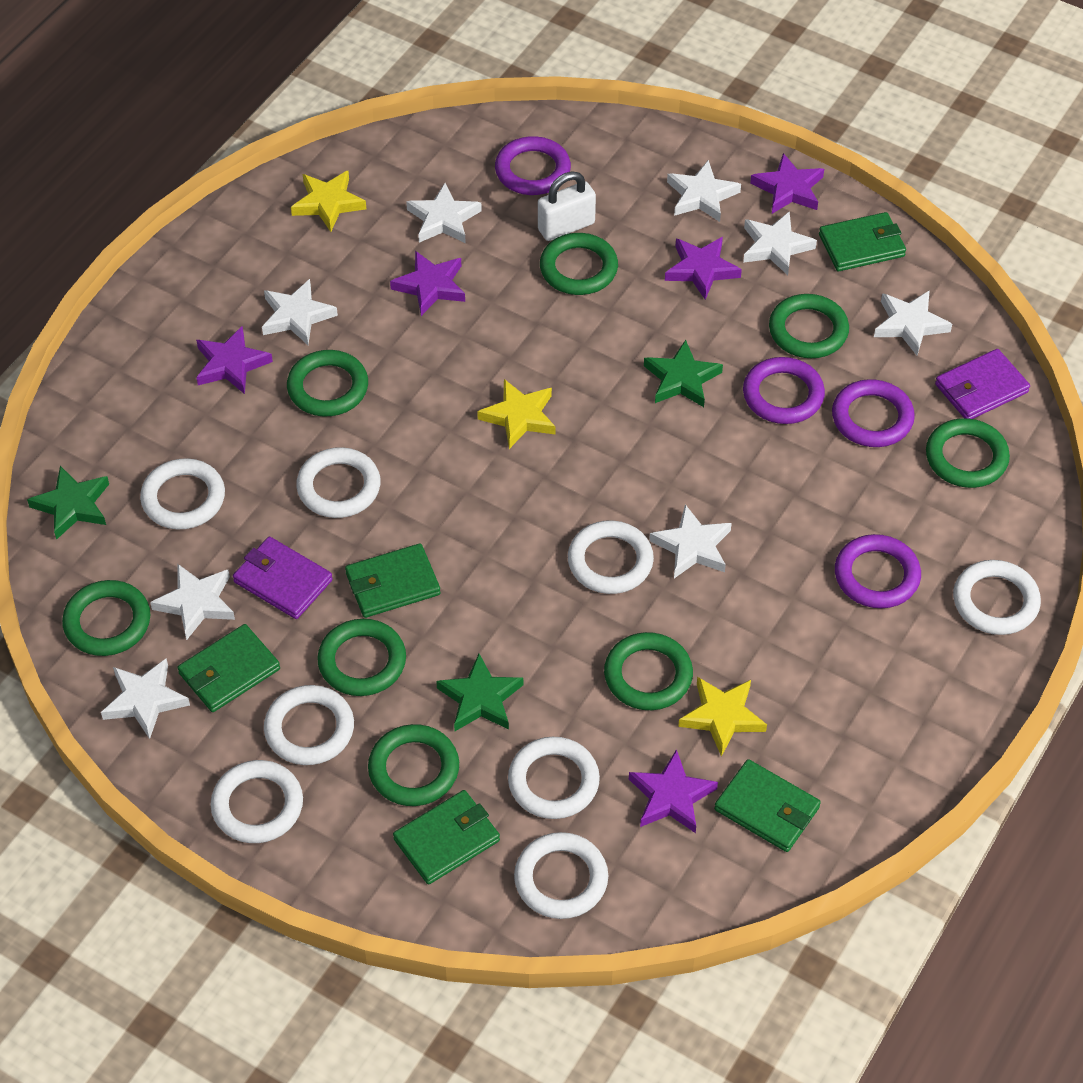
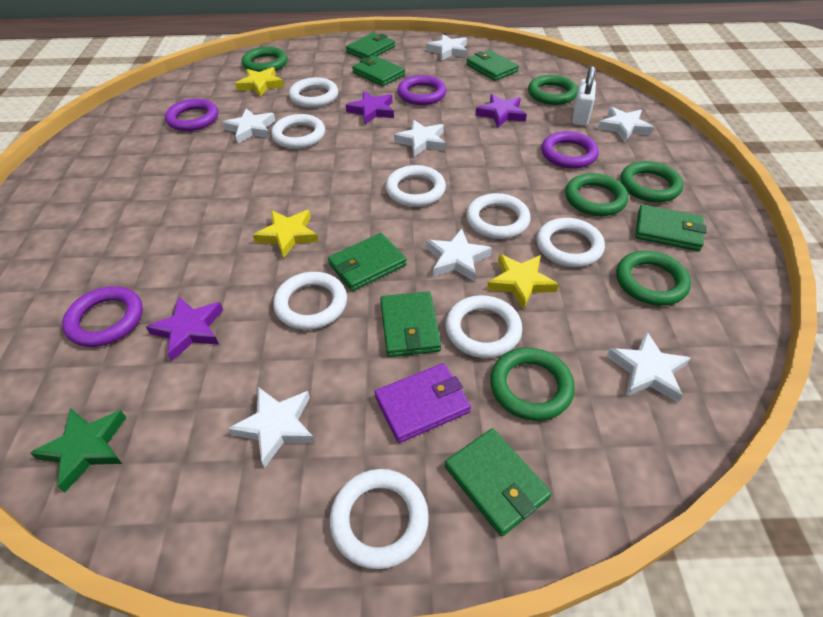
green ring: 8 -> 6
green star: 3 -> 1
green wallet: 5 -> 7
purple star: 5 -> 3
purple wallet: 2 -> 1
white star: 8 -> 7

